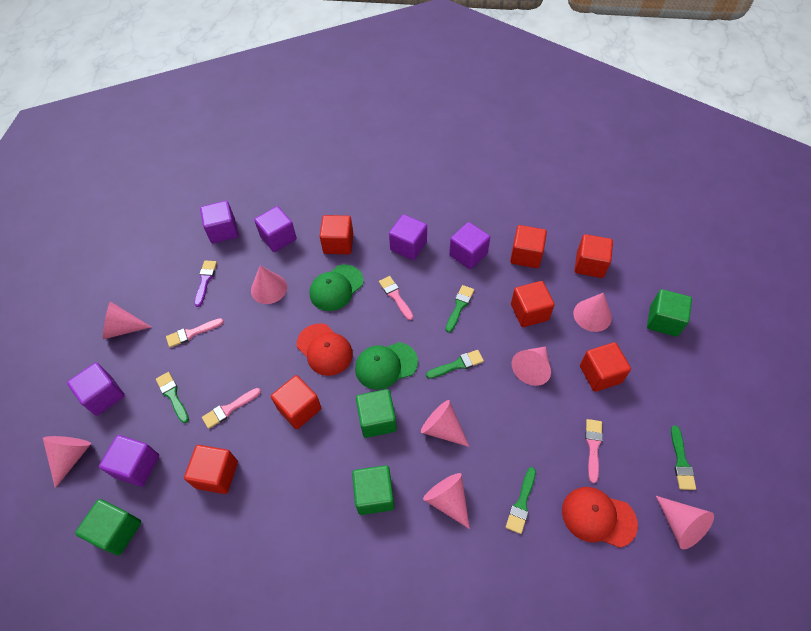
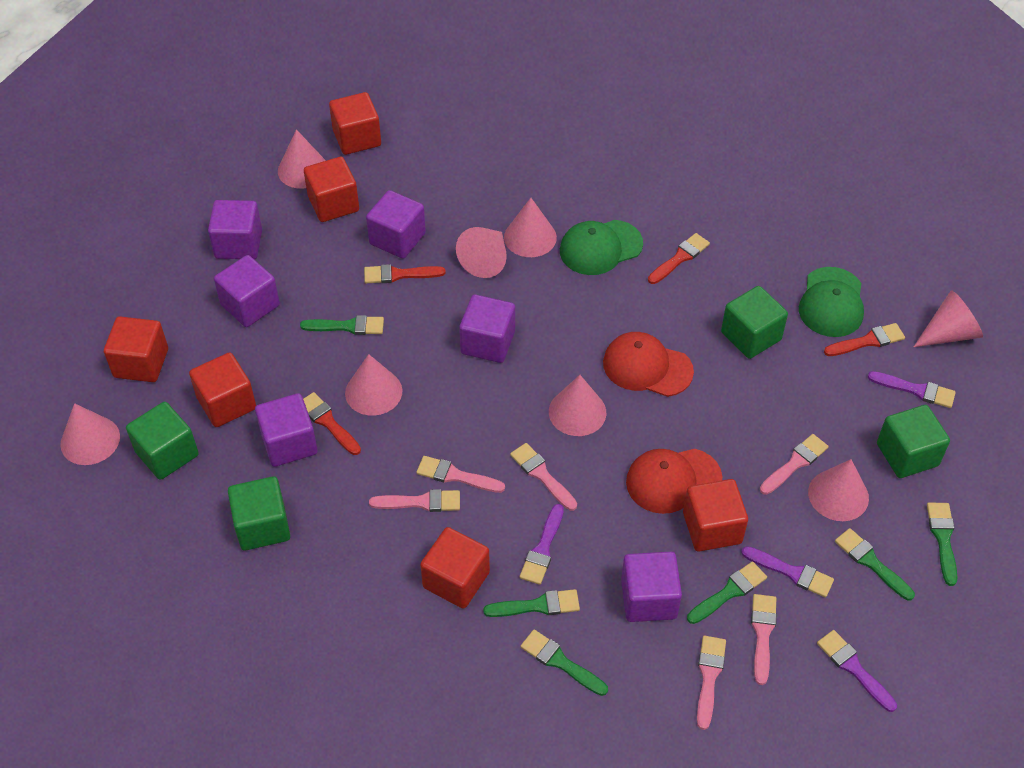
green brush: 5 -> 6
pink brush: 4 -> 6
purple brush: 1 -> 4
red brush: 0 -> 4
red cube: 7 -> 6

